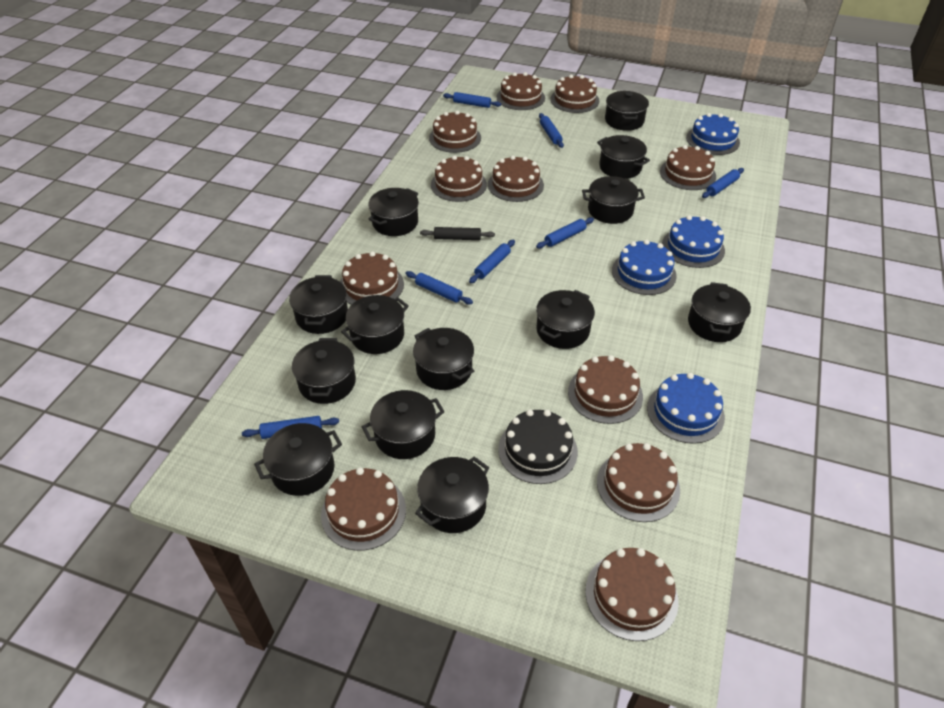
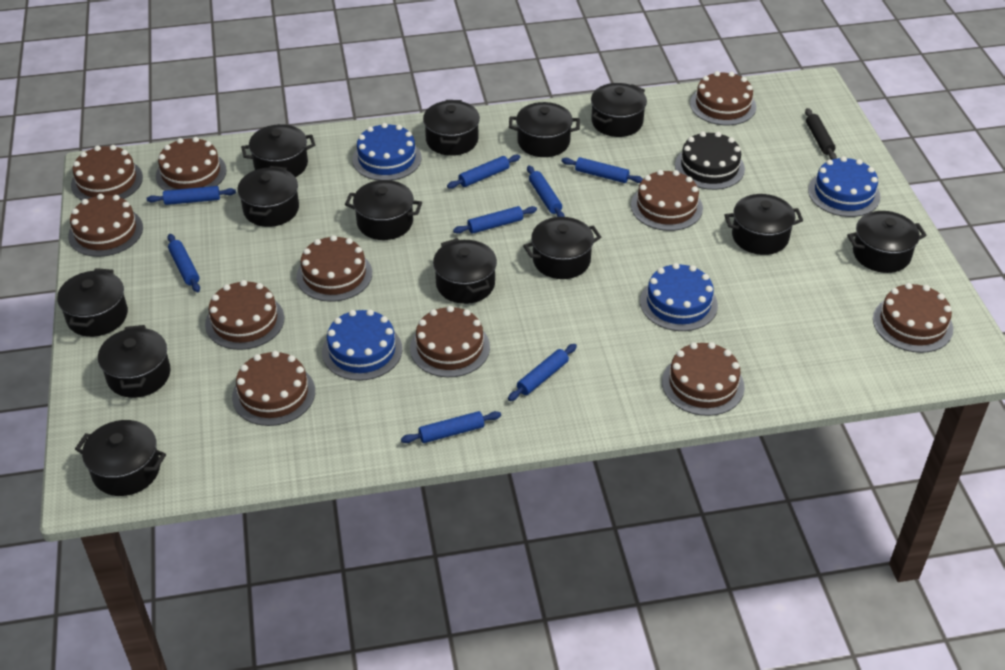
blue rolling pin: 7 -> 8

